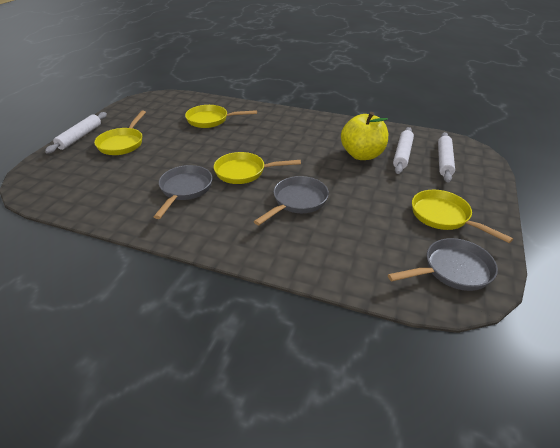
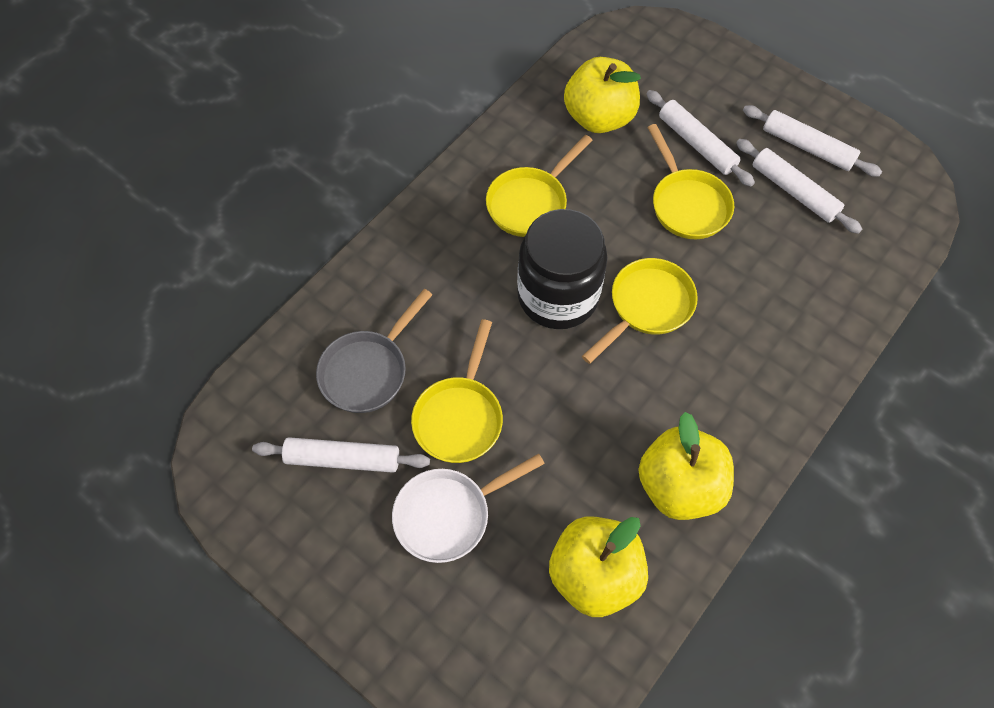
black jar: 0 -> 1
grey pan: 3 -> 1
white pan: 0 -> 1
white rolling pin: 3 -> 4
yellow apple: 1 -> 3

